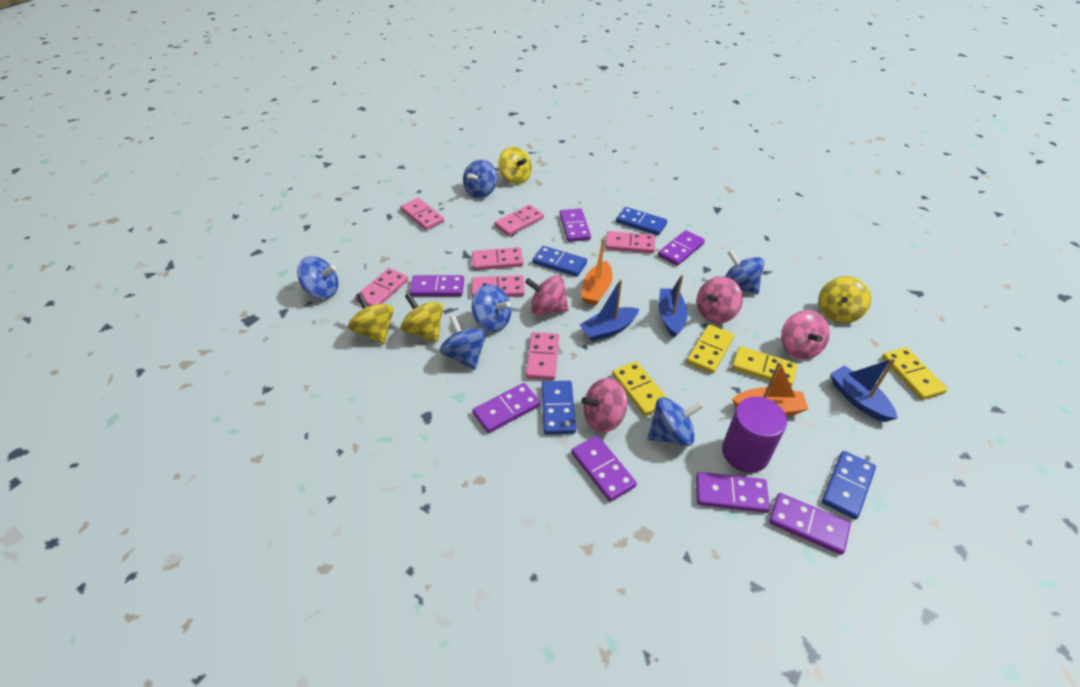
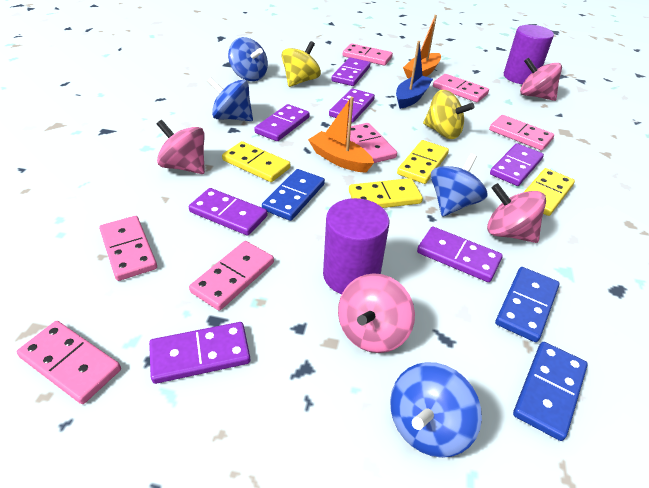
blue boat: 3 -> 1
blue domino: 4 -> 3
blue spinning top: 6 -> 4
purple cylinder: 1 -> 2
yellow spinning top: 4 -> 2

